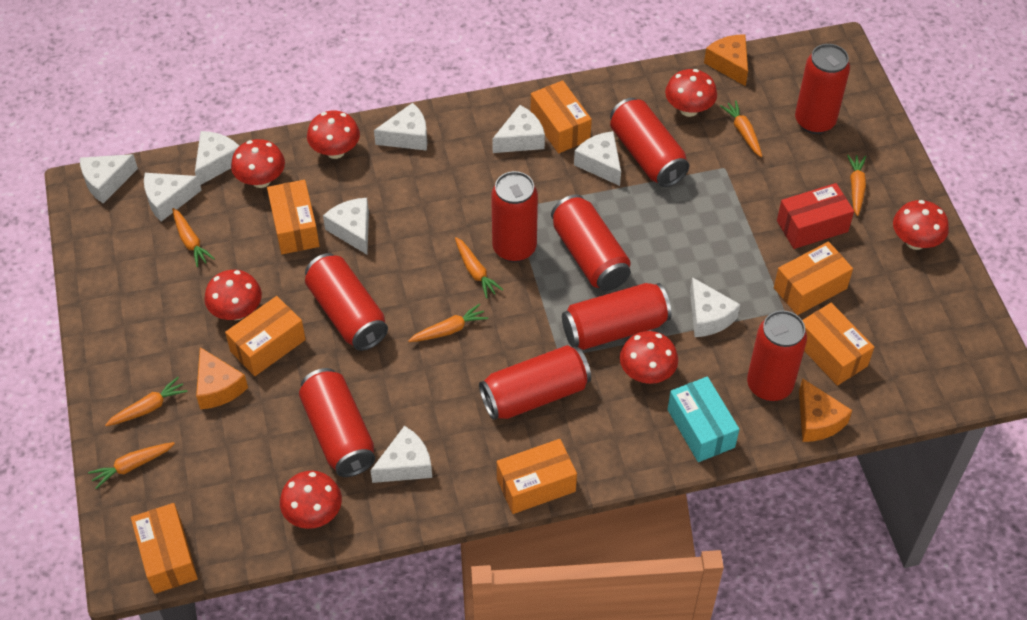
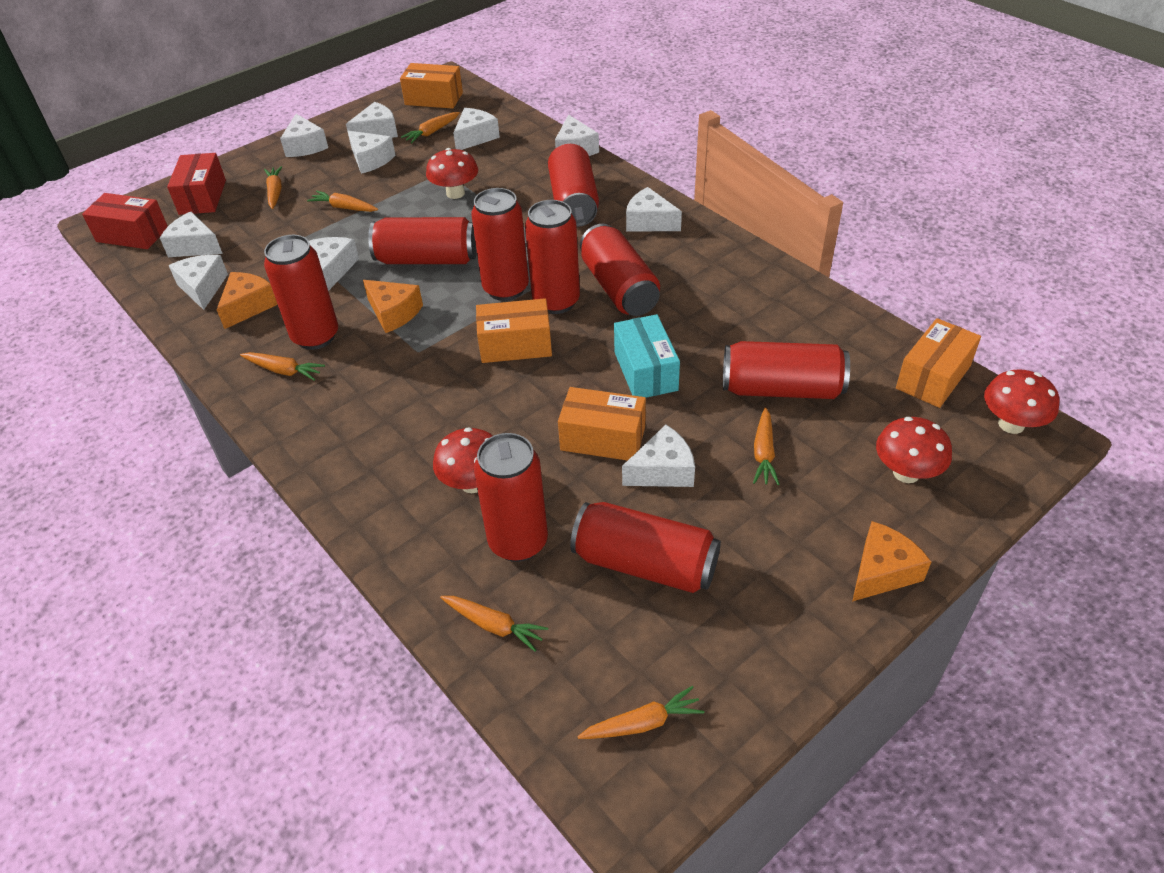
orange box: 7 -> 4
red box: 1 -> 2
red mushroom: 7 -> 4
white cheese: 9 -> 10

